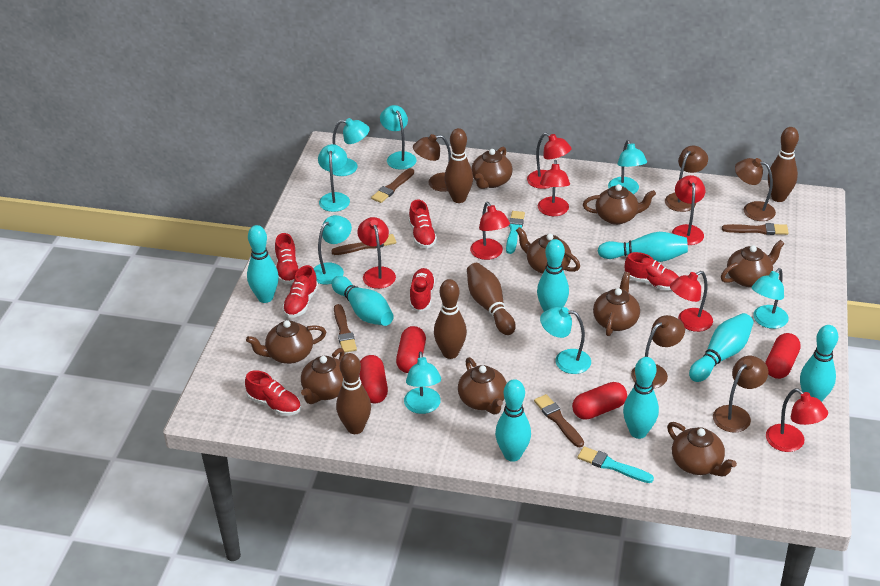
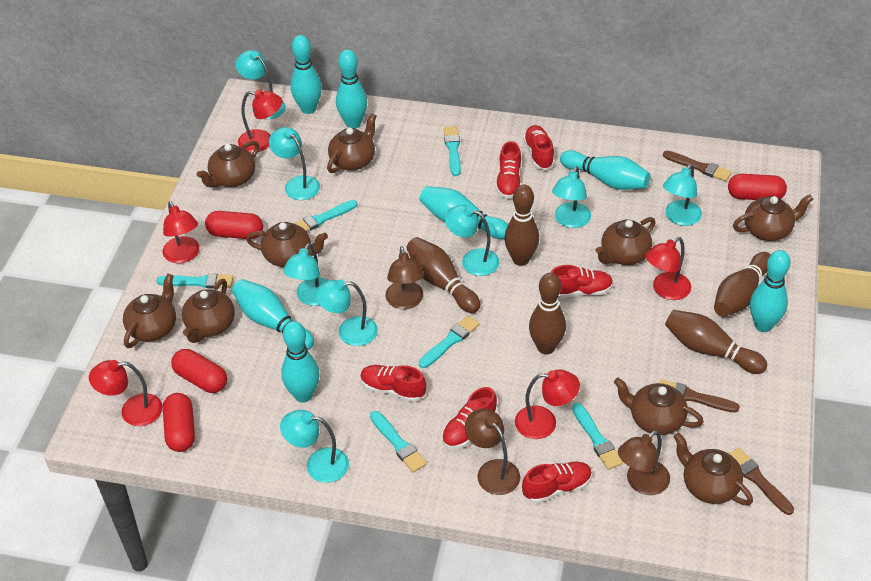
brown brush: 5 -> 3
brown lamp: 5 -> 3
red lamp: 7 -> 5
turquoise bowling pin: 8 -> 7
turquoise brush: 2 -> 6

